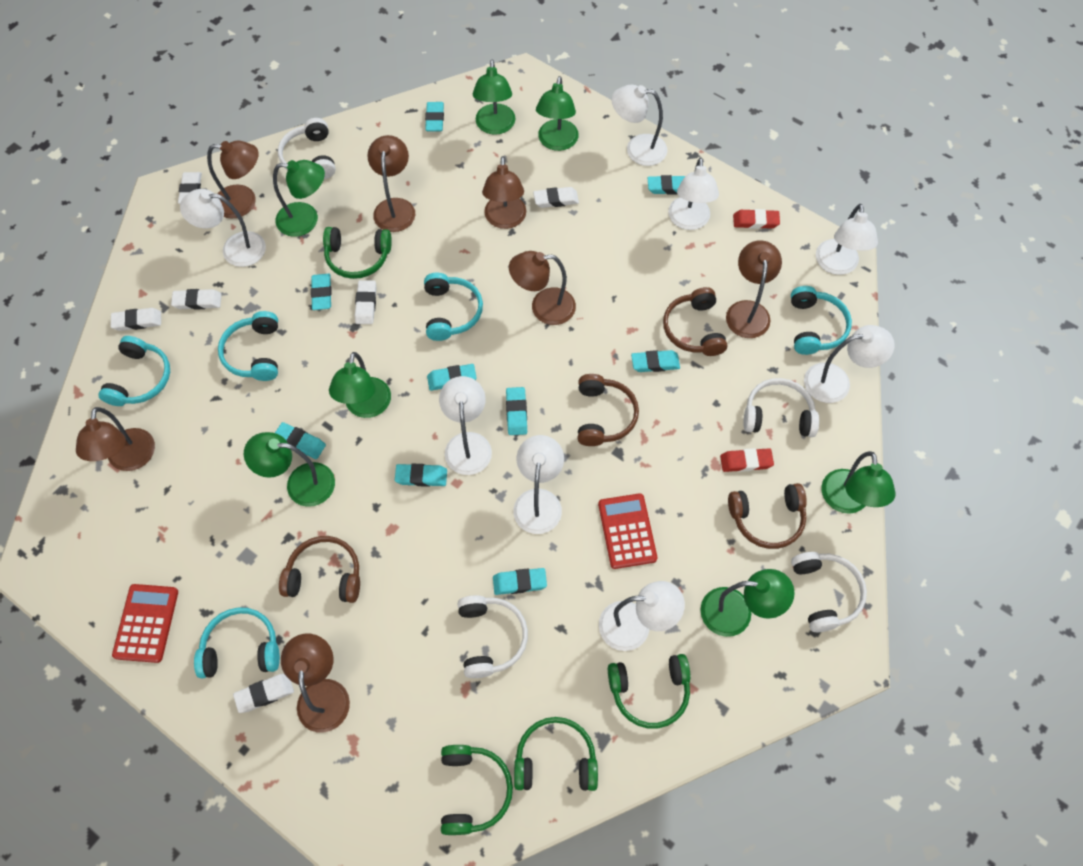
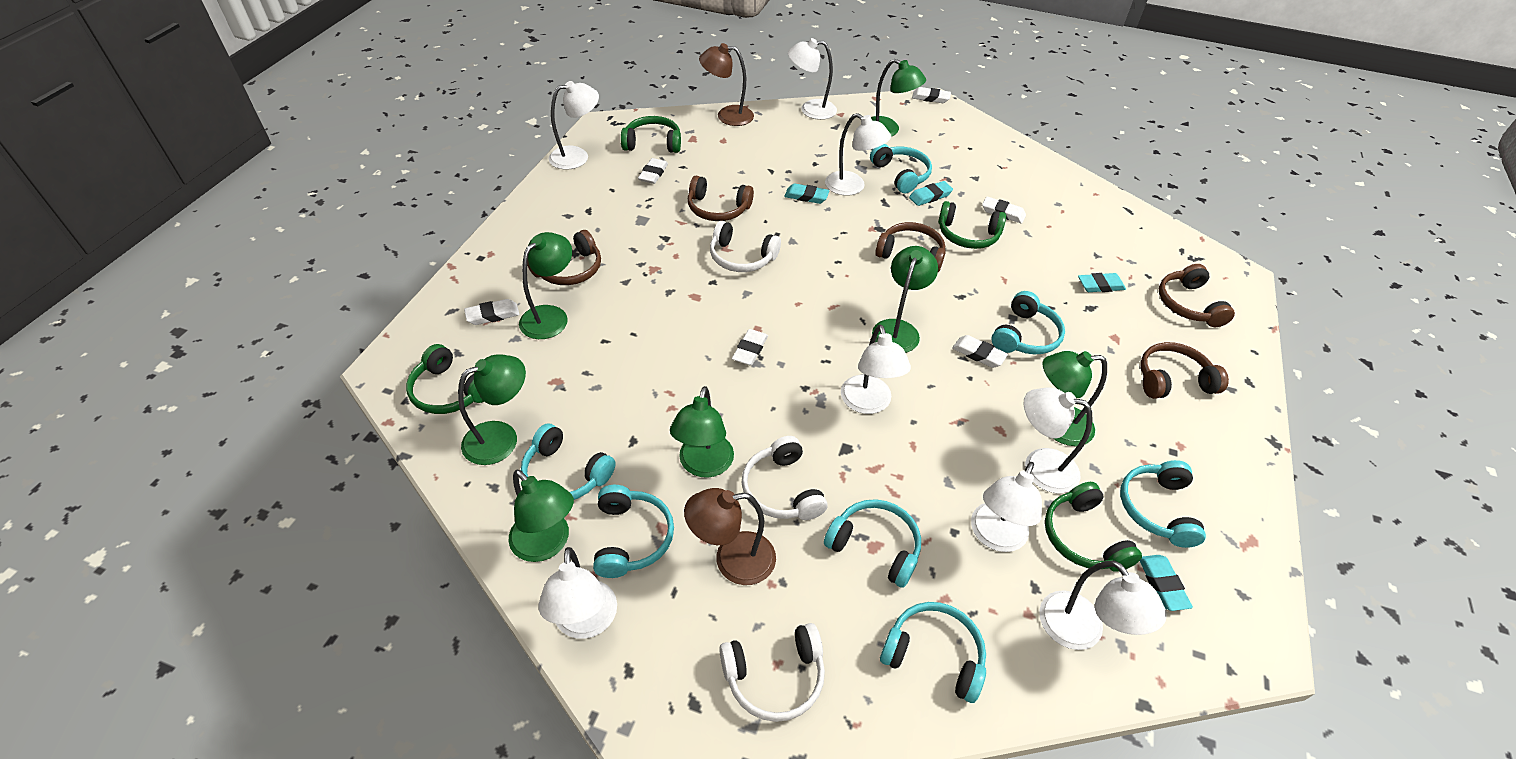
brown headphones: 4 -> 5
brown lamp: 7 -> 2
red calculator: 2 -> 0
red eraser: 2 -> 0
turquoise eraser: 9 -> 4
turquoise headphones: 5 -> 7
white headphones: 4 -> 3

